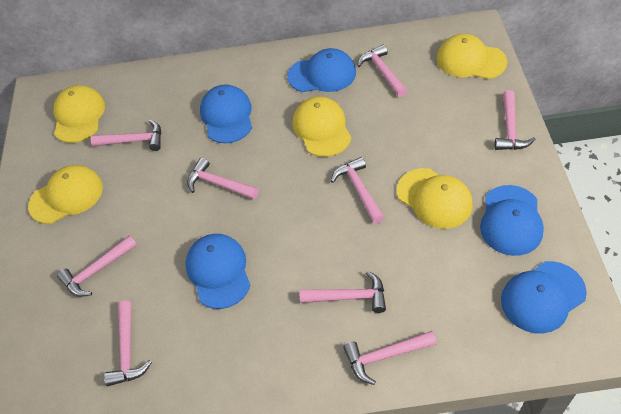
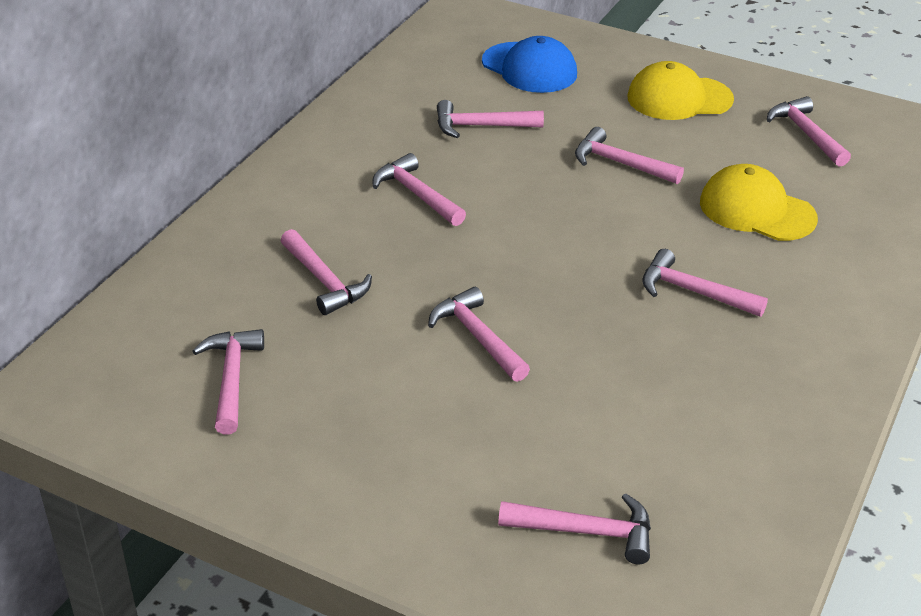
blue cap: 5 -> 1
yellow cap: 5 -> 2

